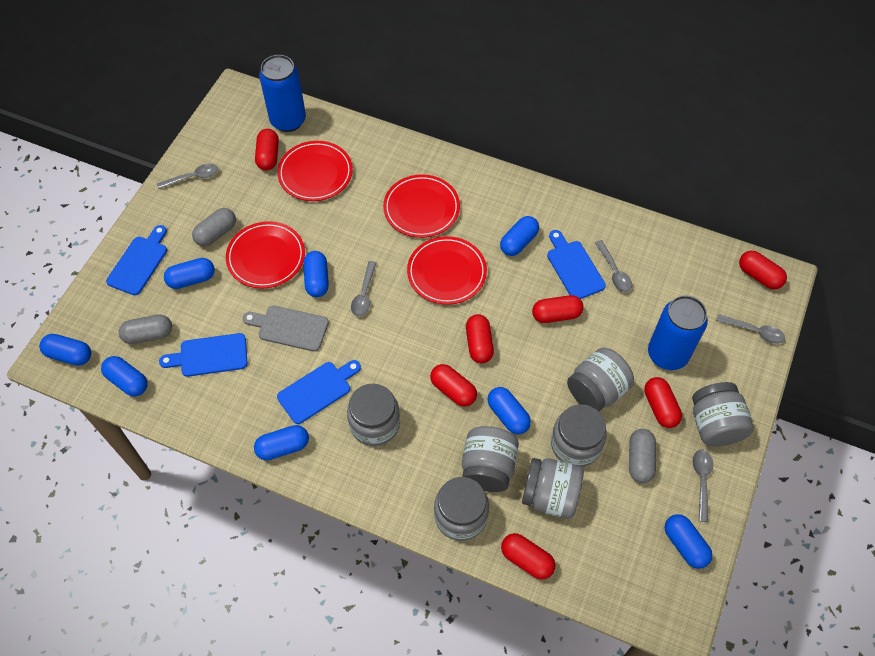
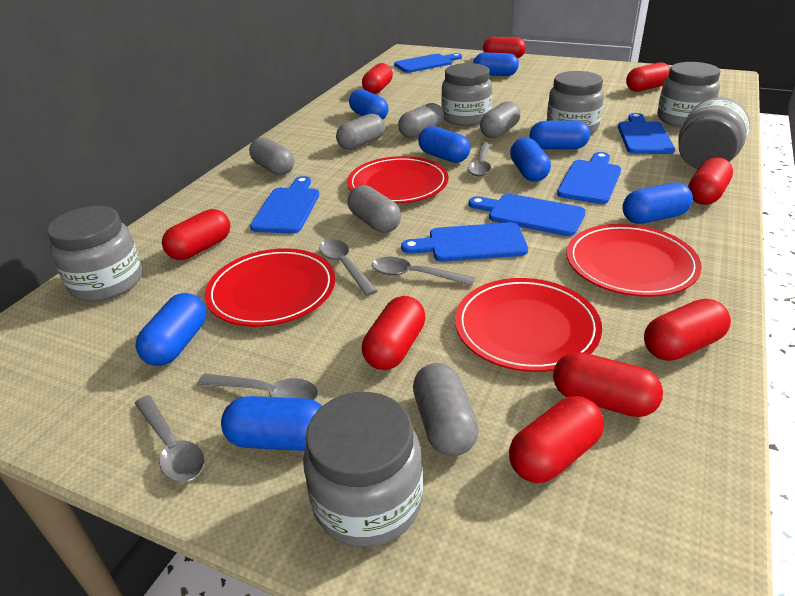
blue can: 2 -> 0
blue cutting board: 4 -> 6
grey capsule: 3 -> 6
grey cutting board: 1 -> 0
grey jar: 7 -> 6
red capsule: 7 -> 9

